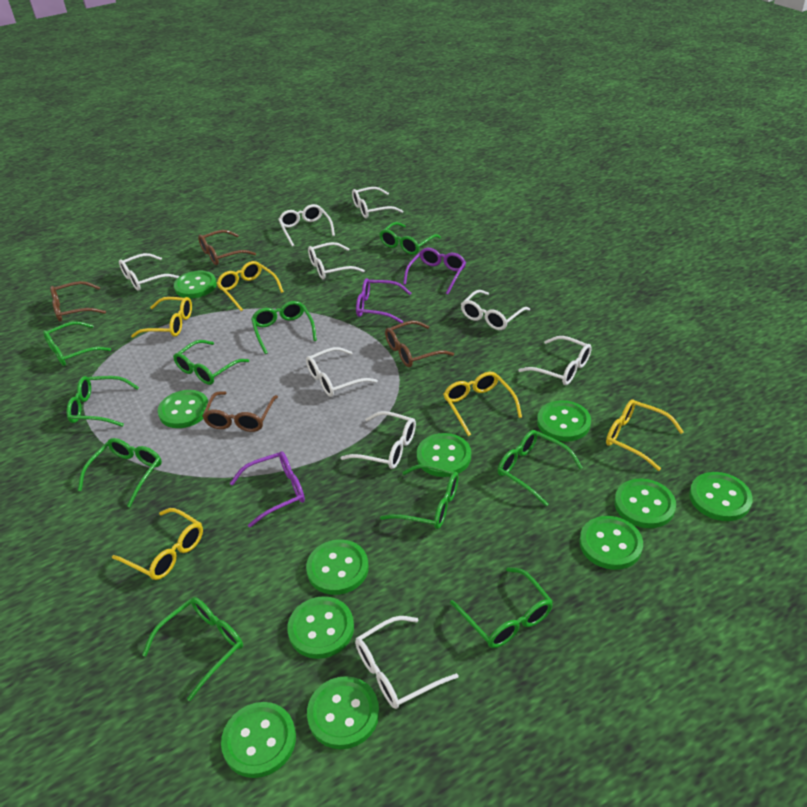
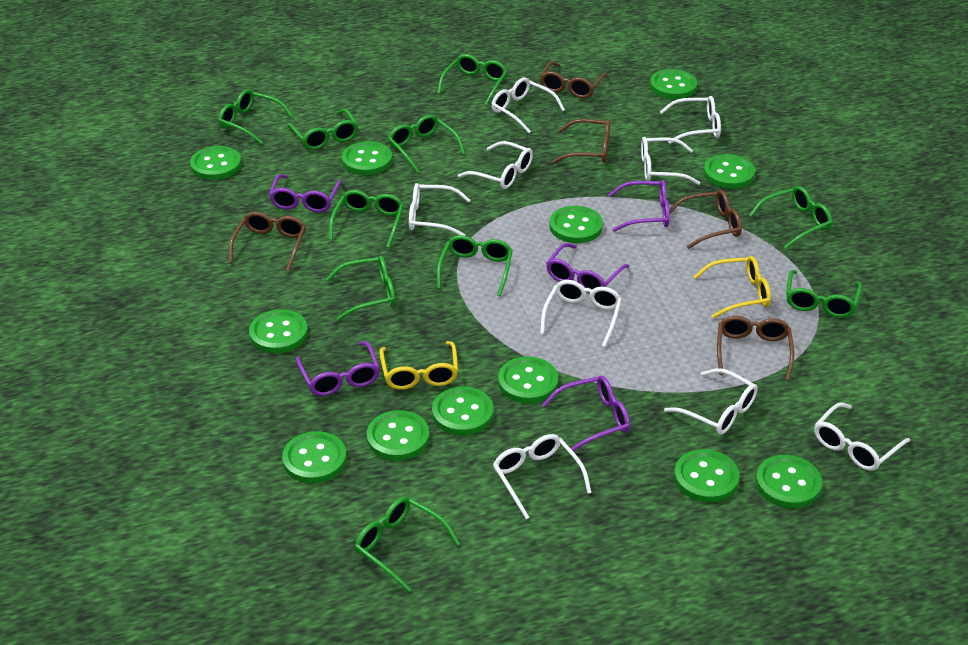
brown glasses: 4 -> 5
green button: 11 -> 12
purple glasses: 3 -> 5
yellow glasses: 5 -> 2

